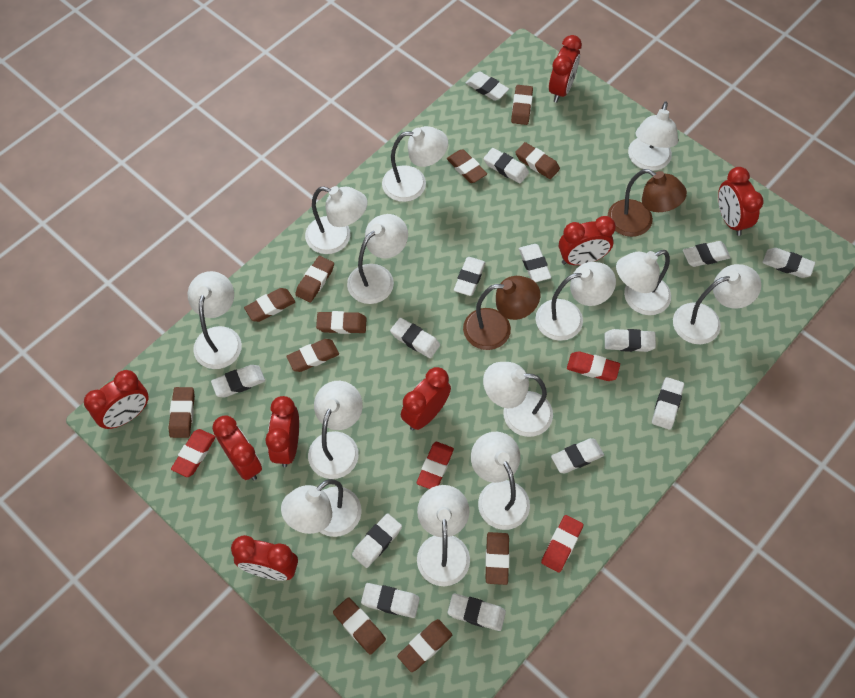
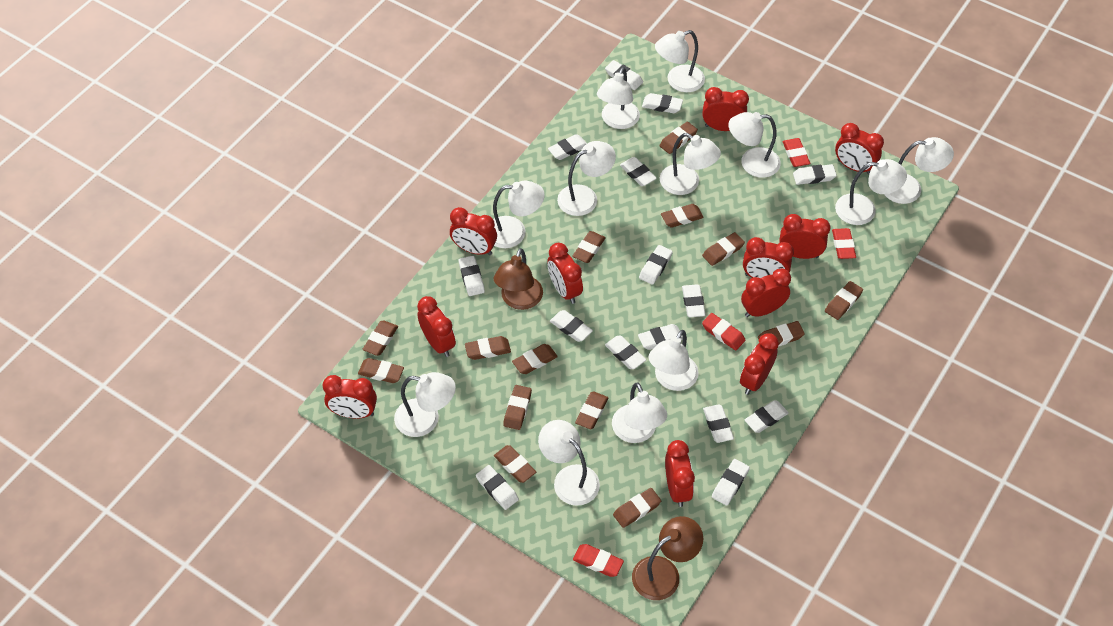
brown eraser: 11 -> 14
red clock: 8 -> 11
white eraser: 14 -> 15
white lamp: 13 -> 12

